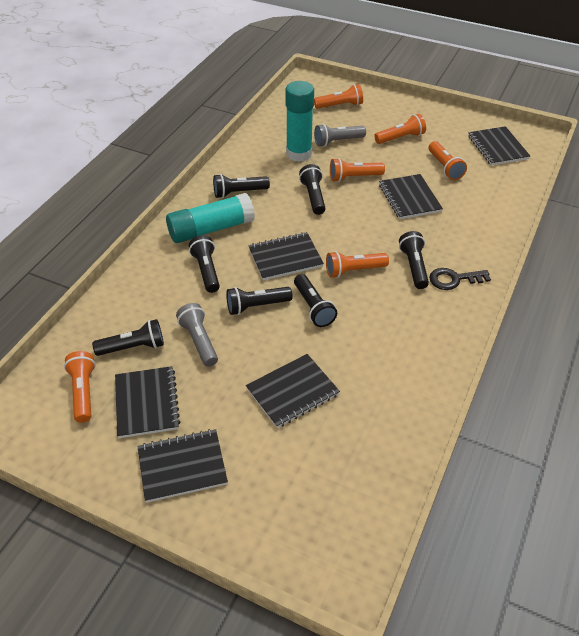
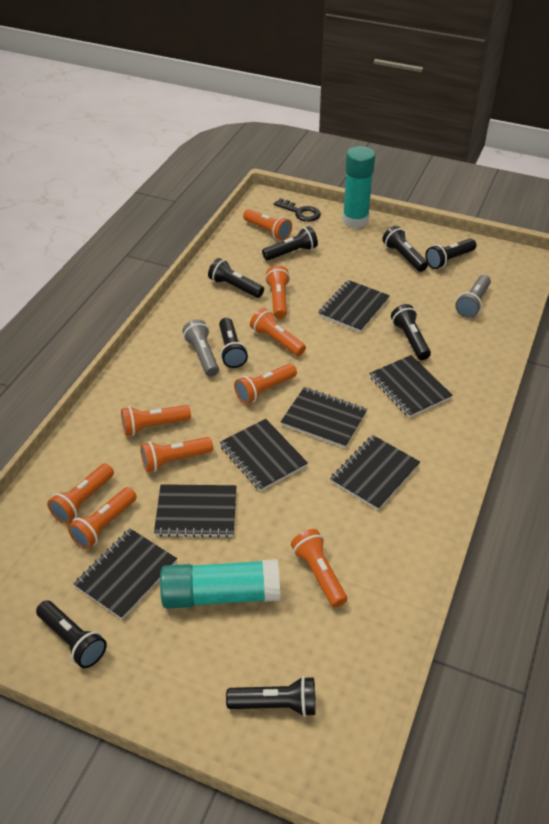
black flashlight: 7 -> 8
black notebook: 6 -> 7
orange flashlight: 6 -> 9

